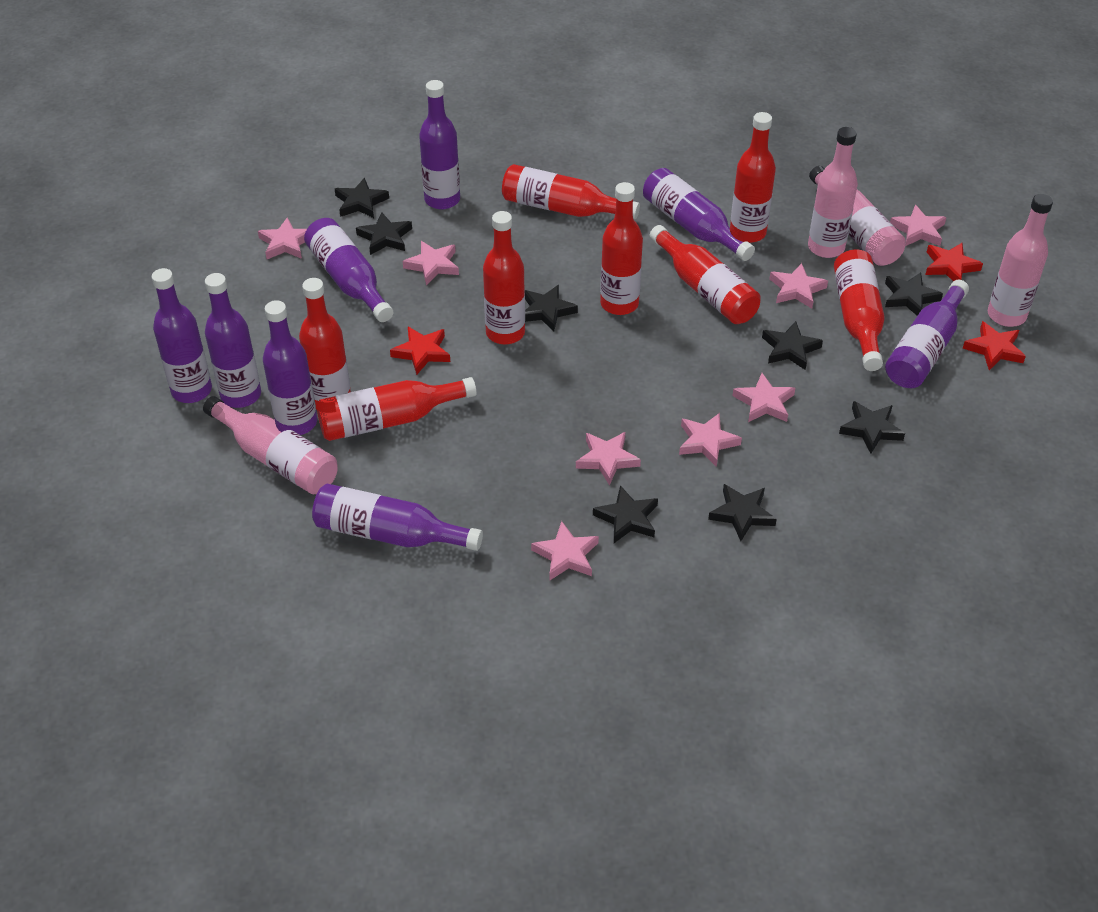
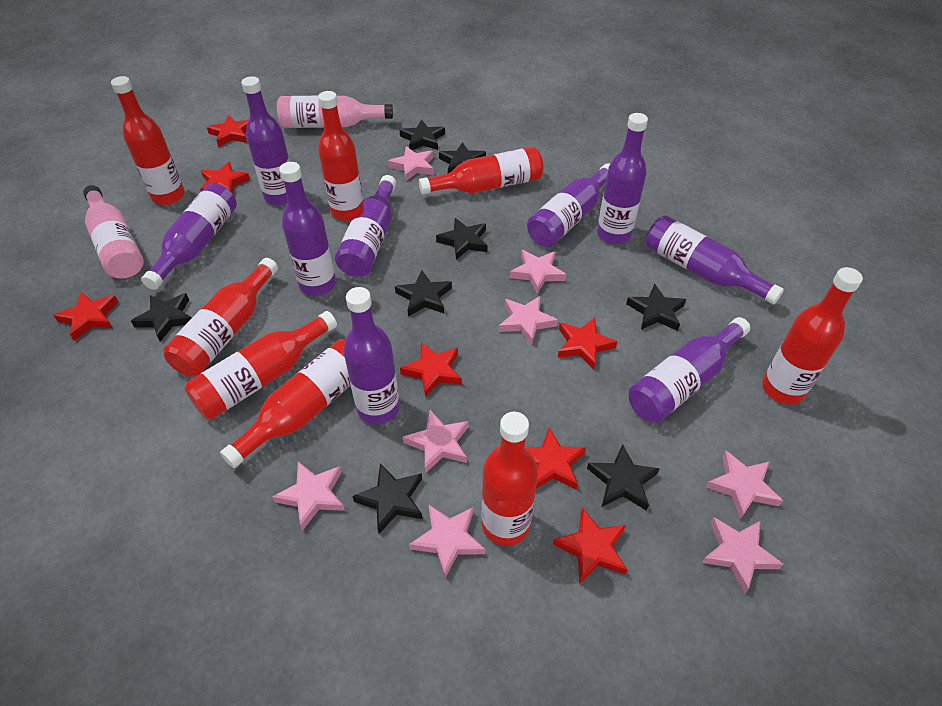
pink bottle: 4 -> 2
purple bottle: 8 -> 9
red star: 3 -> 7

